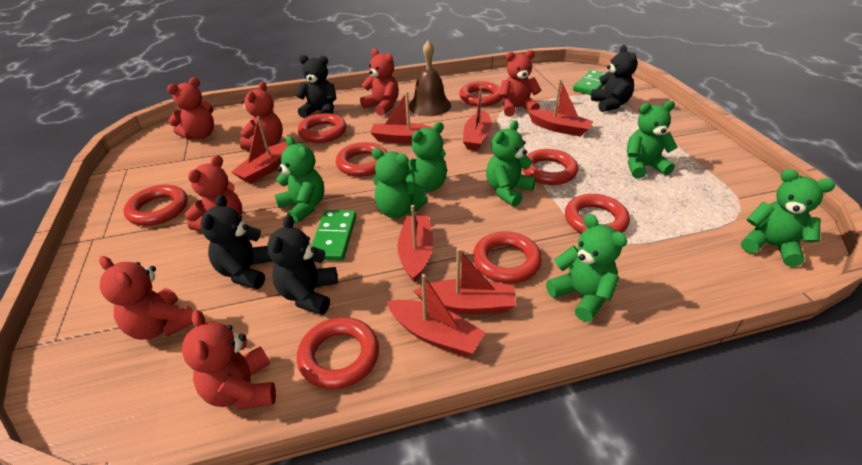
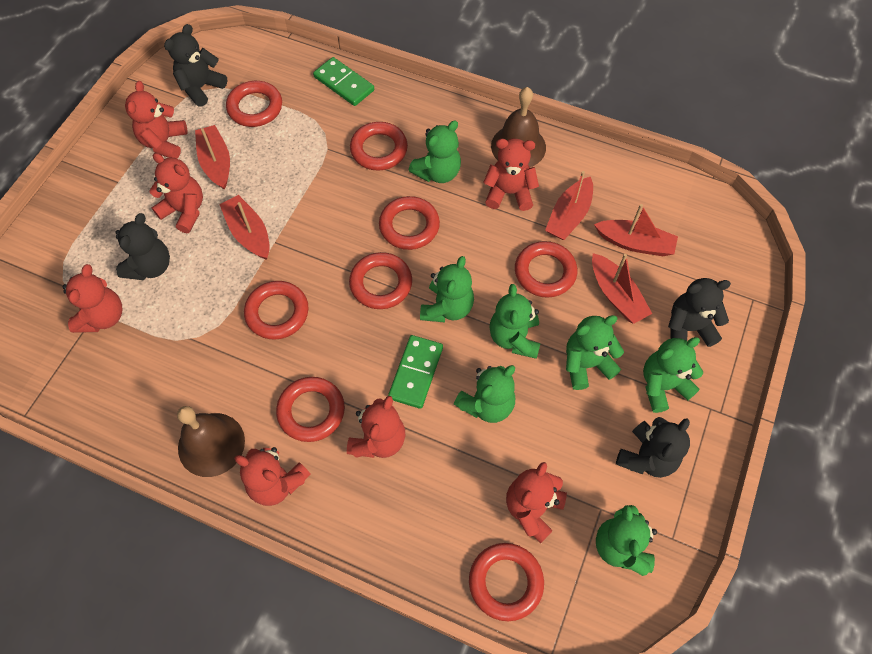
brown bell: 1 -> 2
red boat: 7 -> 5

